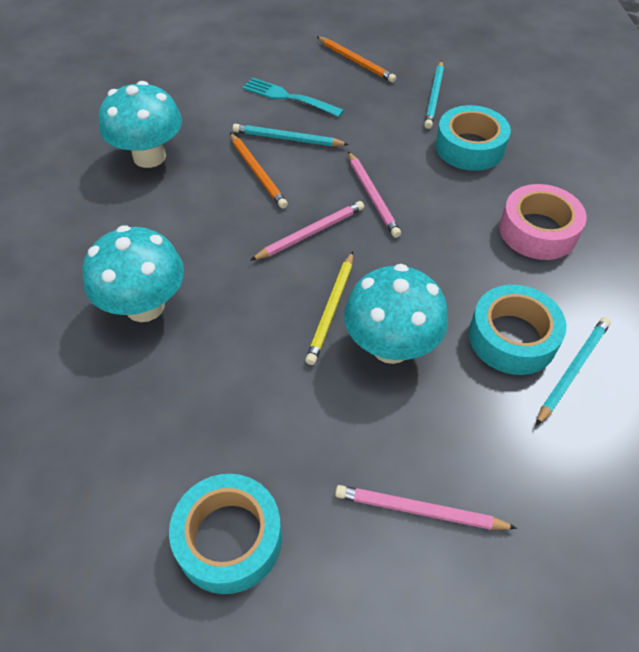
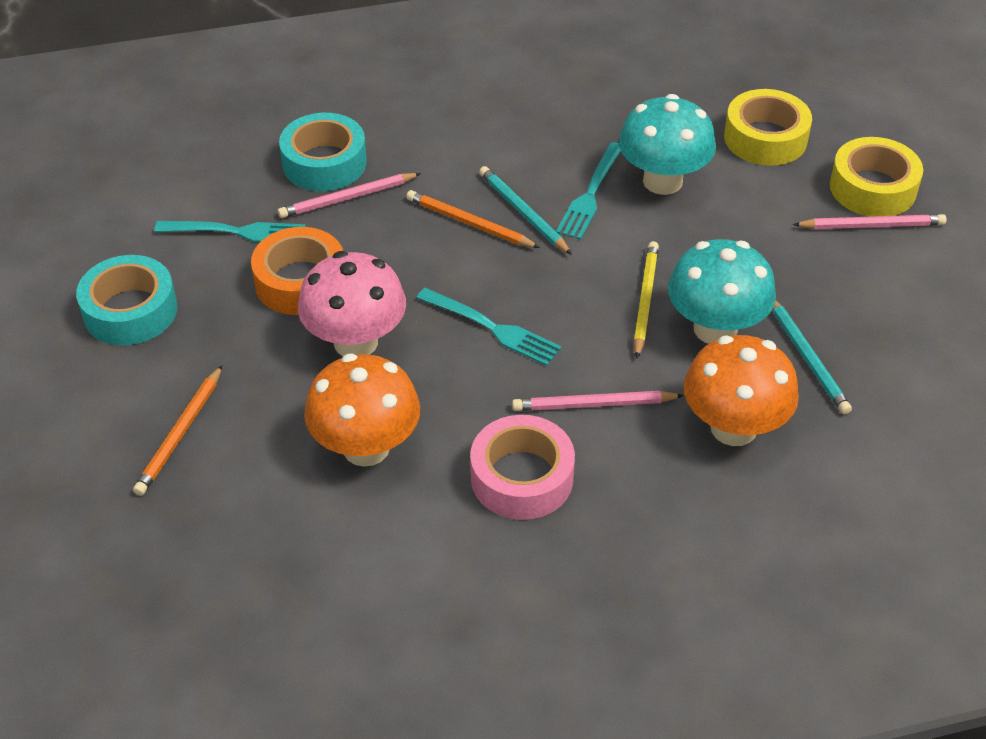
orange mushroom: 0 -> 2
orange tape: 0 -> 1
pink mushroom: 0 -> 1
turquoise fork: 1 -> 3
turquoise mushroom: 3 -> 2
turquoise pencil: 3 -> 2
turquoise tape: 3 -> 2
yellow tape: 0 -> 2

